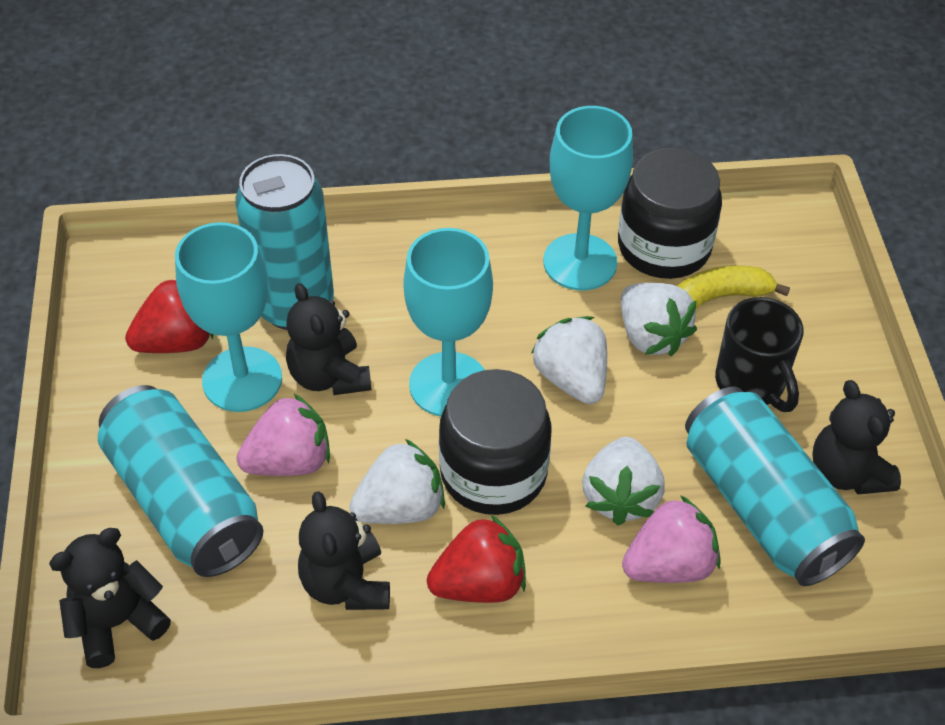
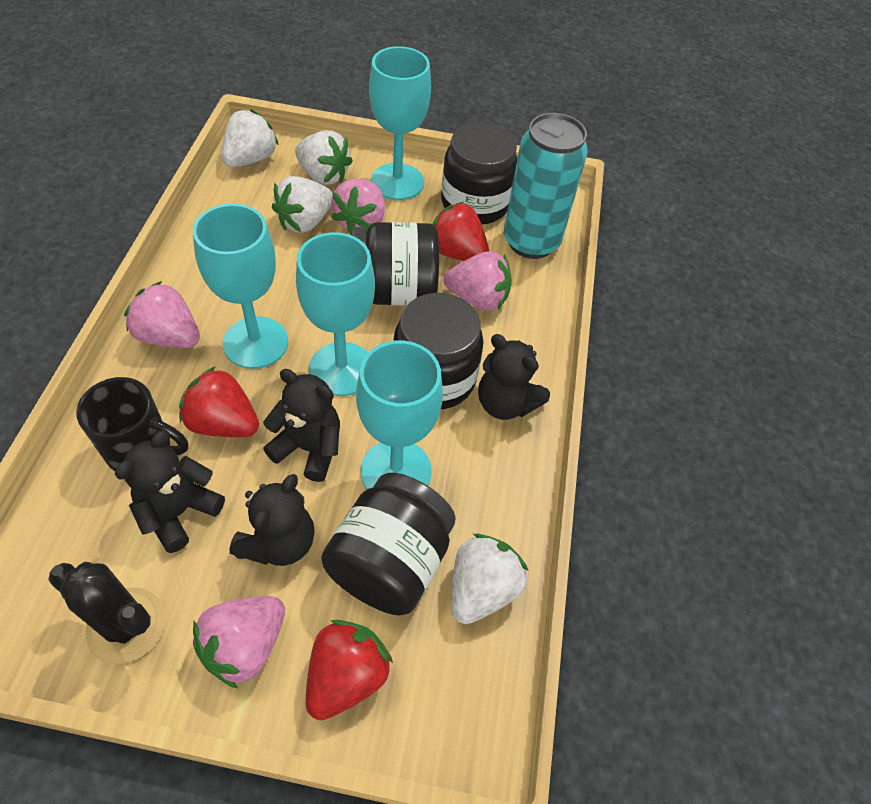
black cactus: 0 -> 1
black jar: 2 -> 4
pink strawberry: 2 -> 4
red strawberry: 2 -> 3
turquoise can: 3 -> 1
turquoise goblet: 3 -> 4
yellow banana: 1 -> 0

